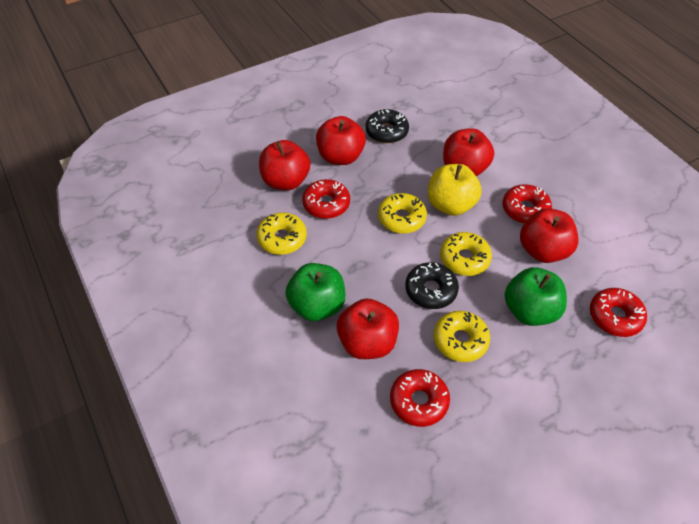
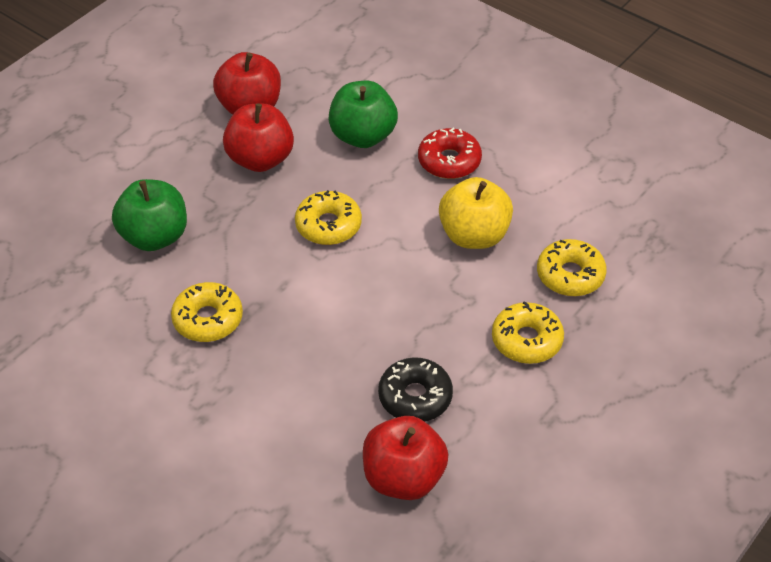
black donut: 2 -> 1
red apple: 5 -> 3
red donut: 4 -> 1

